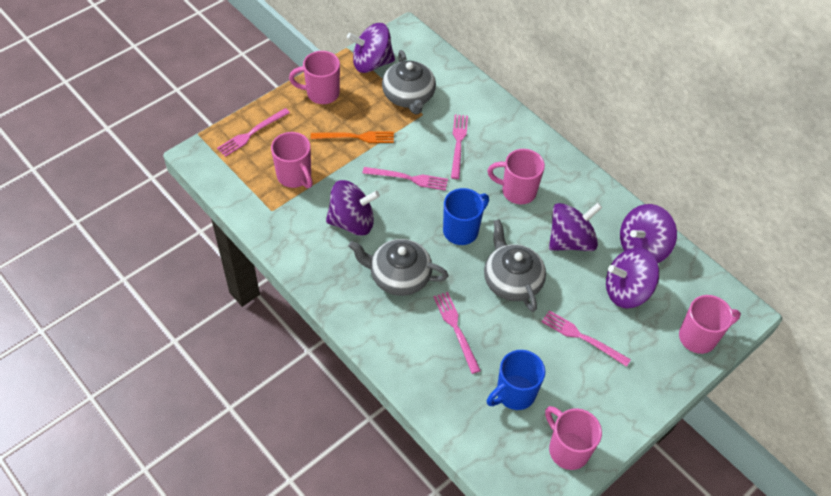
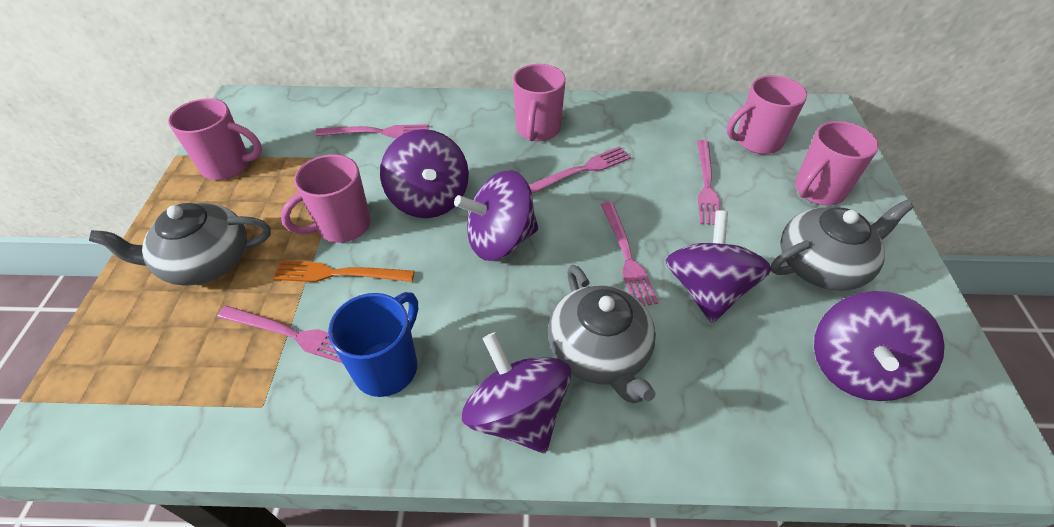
blue mug: 2 -> 1

